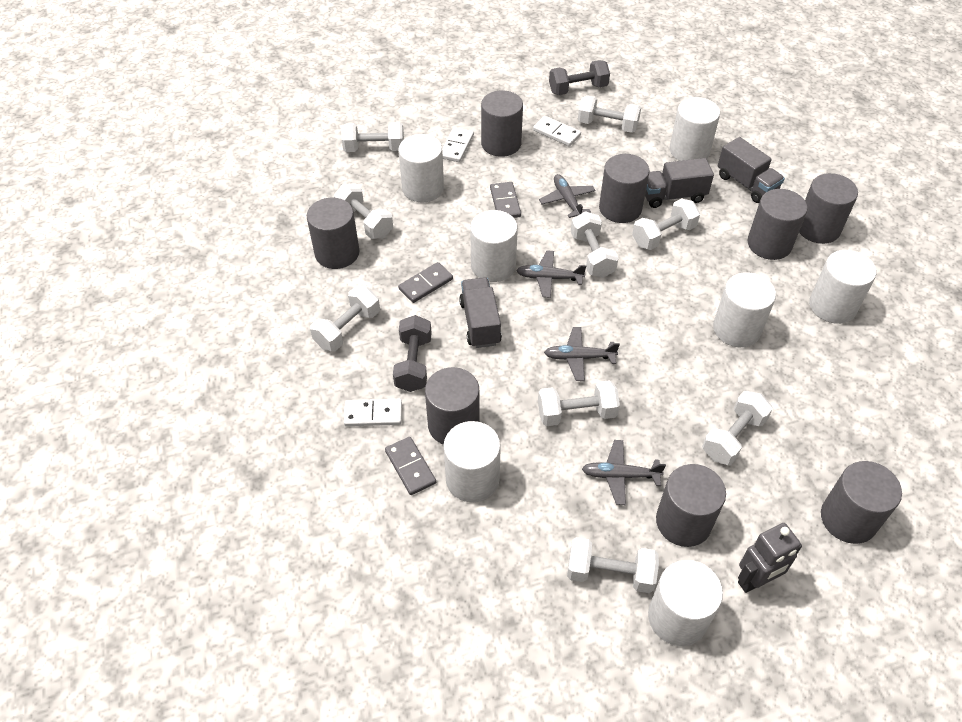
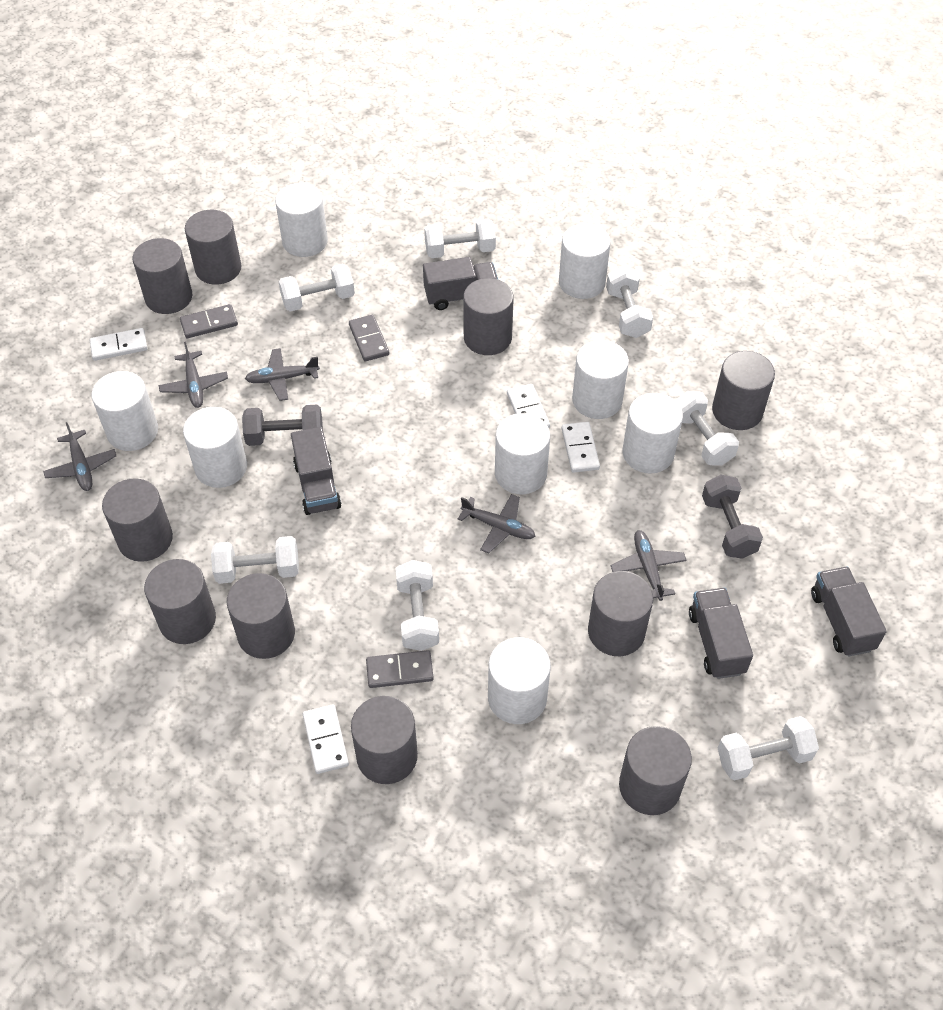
grey cylinder: 8 -> 10
grey plane: 4 -> 5
grey robot: 1 -> 0
grey truck: 3 -> 4
white cylinder: 7 -> 8
white domino: 3 -> 4
white dumbbell: 9 -> 7

